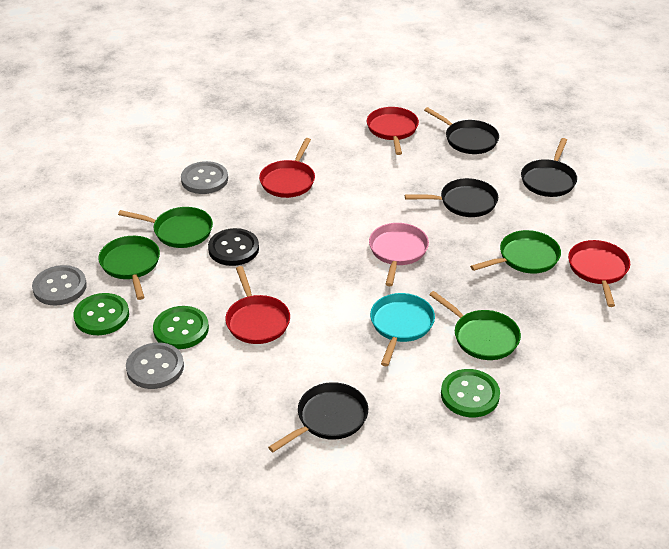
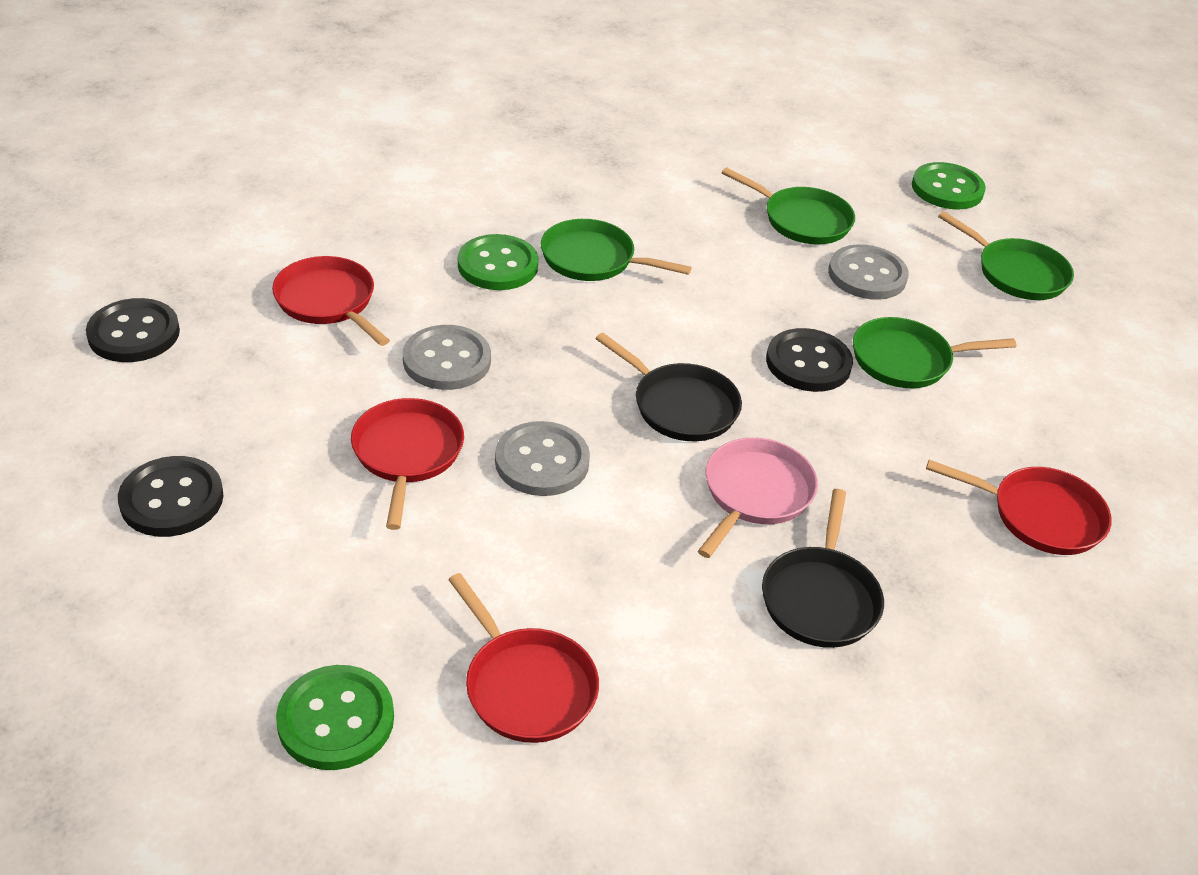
black button: 1 -> 3
black pan: 4 -> 2
turquoise pan: 1 -> 0

